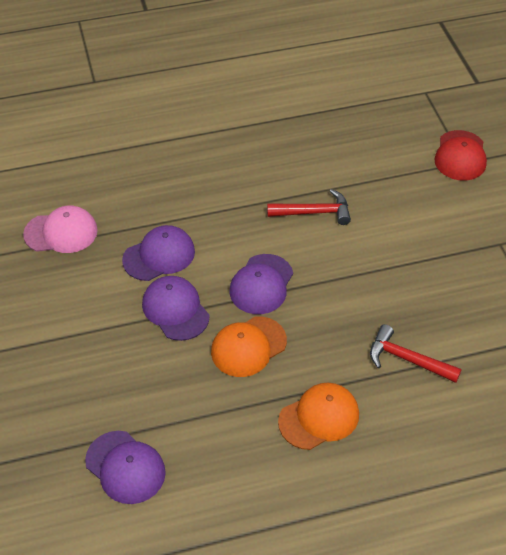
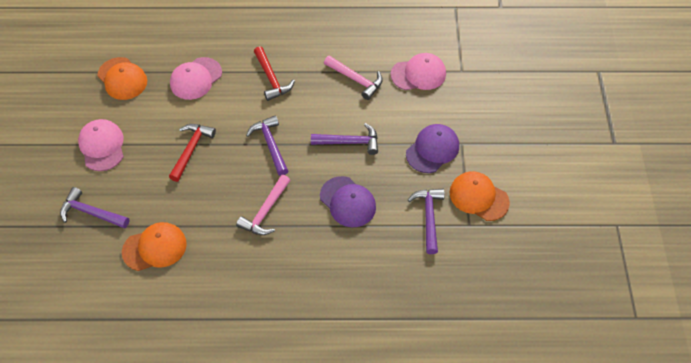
orange cap: 2 -> 3
pink cap: 1 -> 3
pink hammer: 0 -> 2
purple cap: 4 -> 2
purple hammer: 0 -> 4
red cap: 1 -> 0

